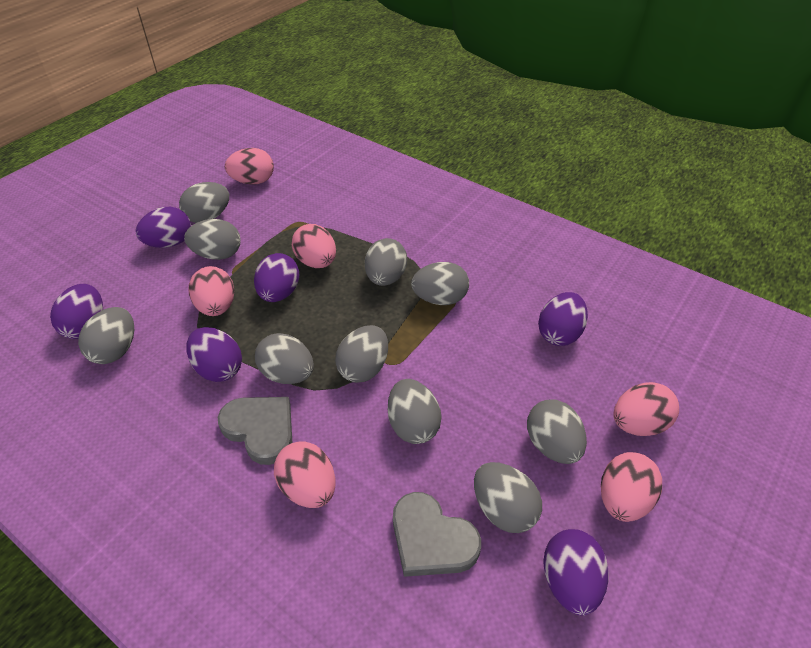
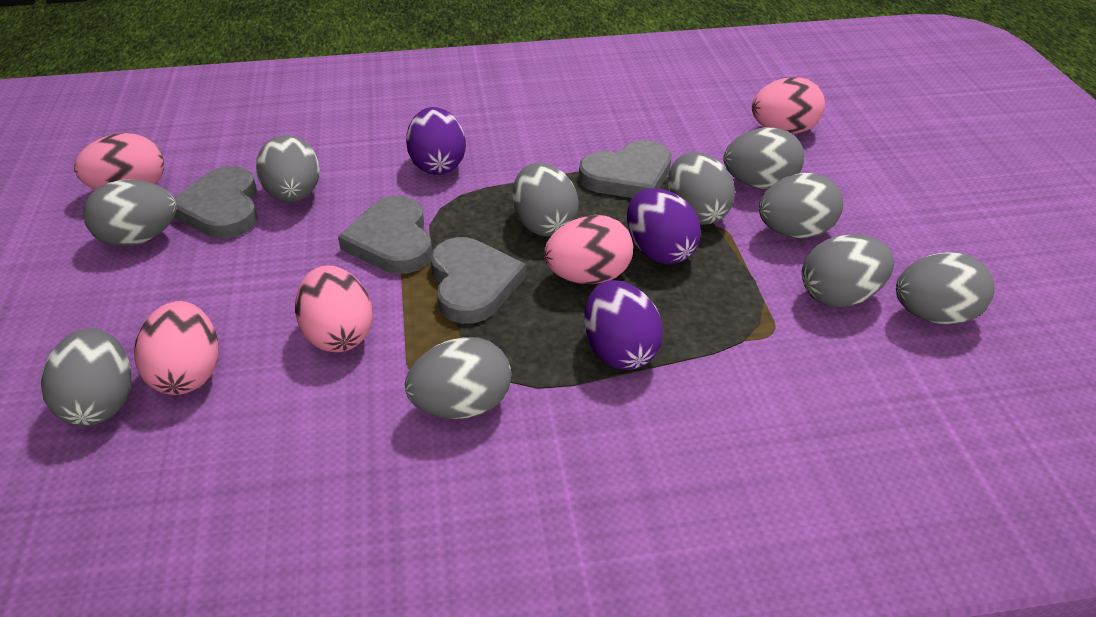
grey heart: 2 -> 4
pink egg: 6 -> 5
purple egg: 6 -> 3

